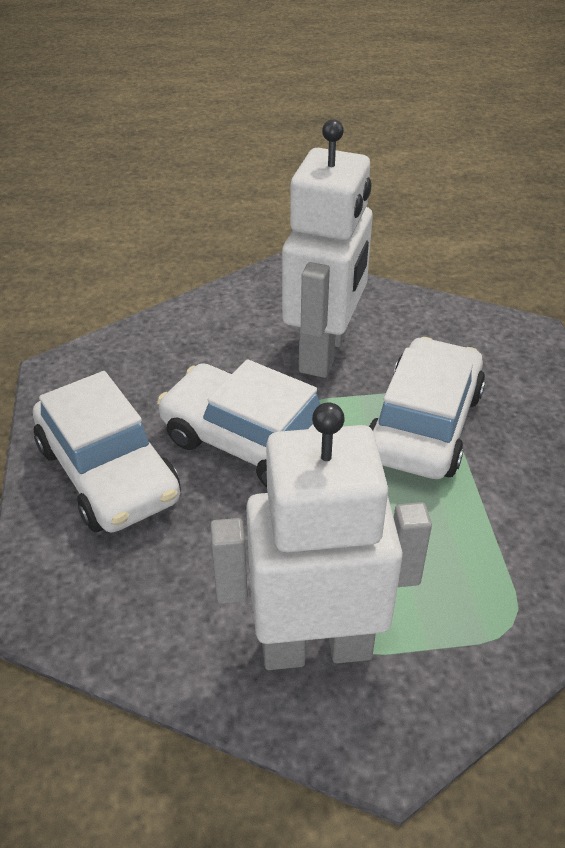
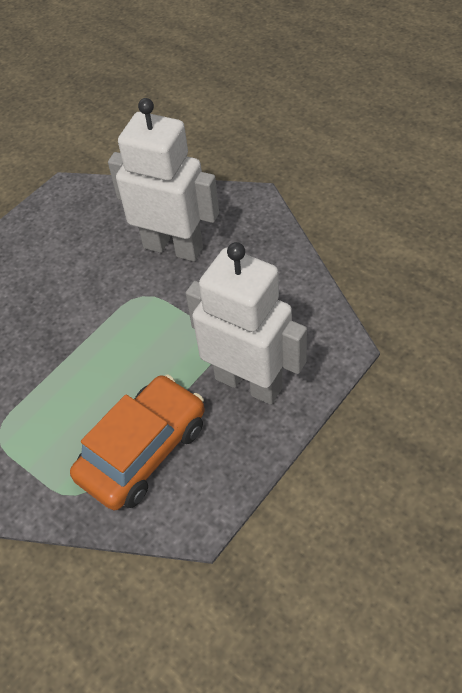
orange car: 0 -> 1
white car: 3 -> 0

